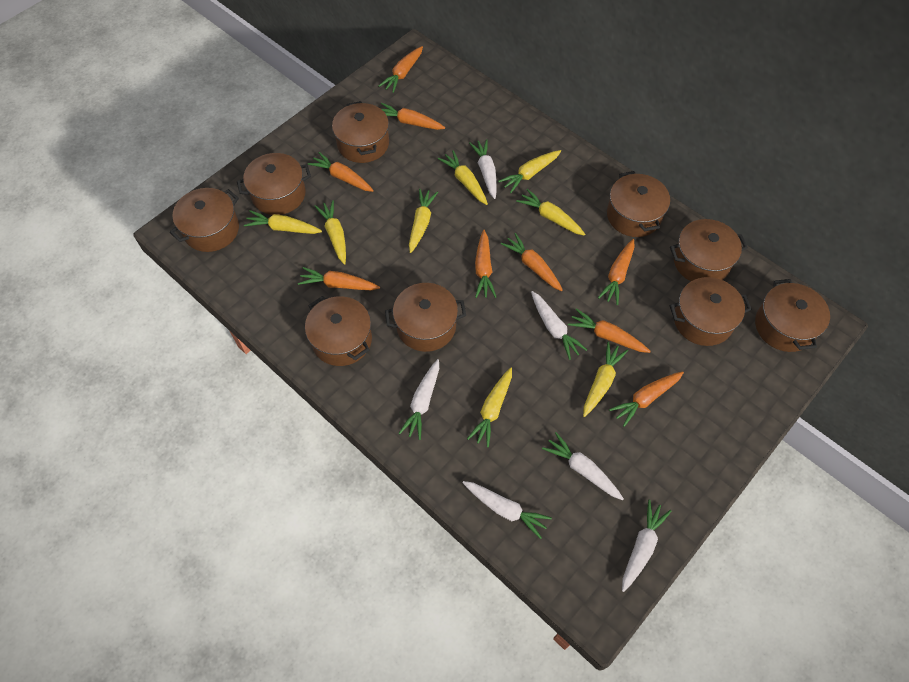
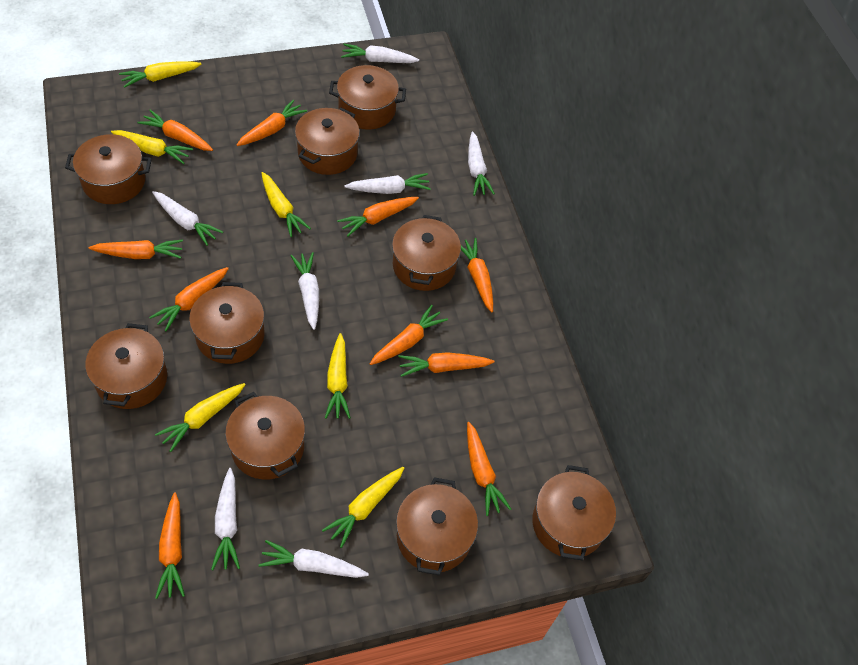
orange carrot: 9 -> 10
white carrot: 6 -> 7
yellow carrot: 8 -> 6

